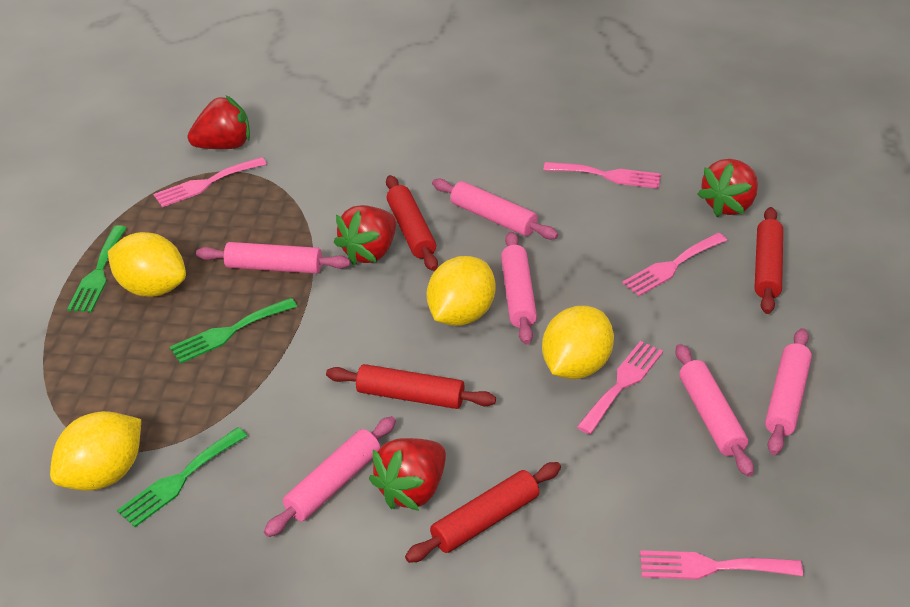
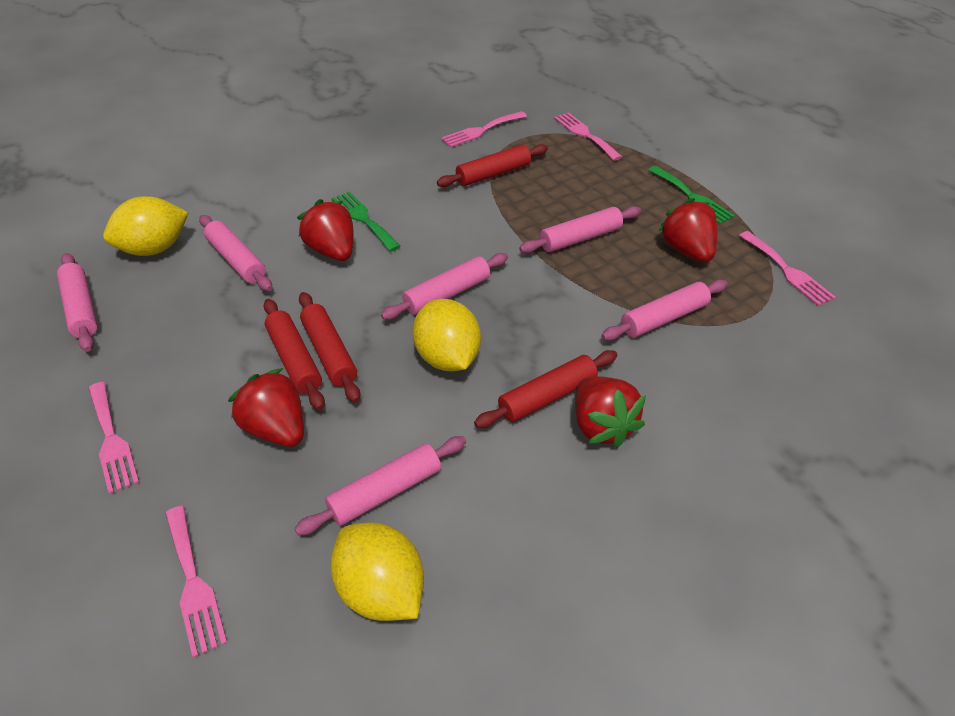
green fork: 3 -> 2
yellow lemon: 4 -> 3

